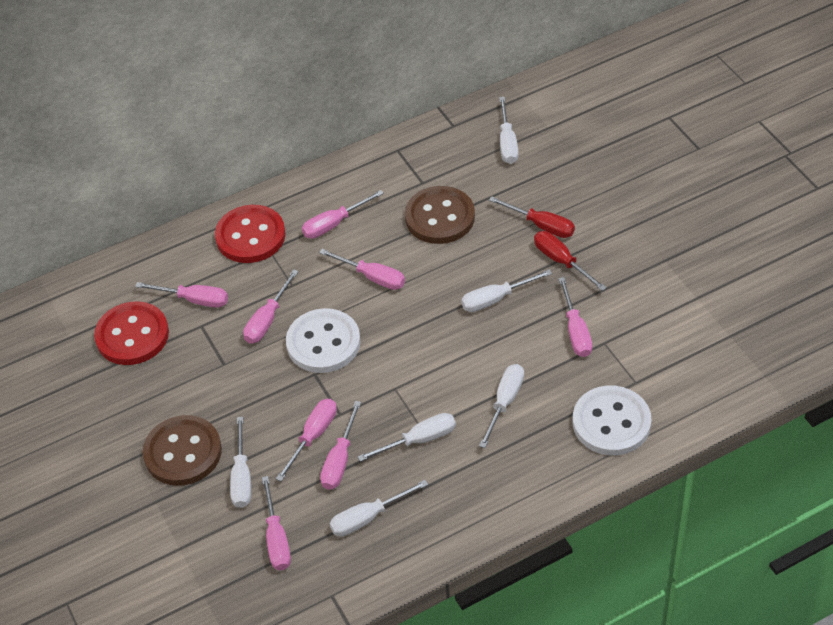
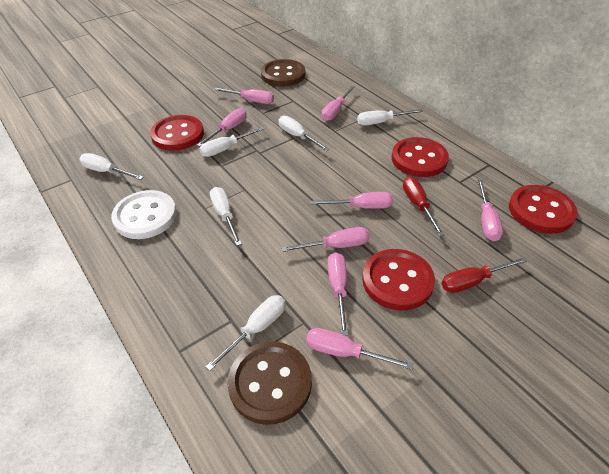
red button: 2 -> 4
white button: 2 -> 1

